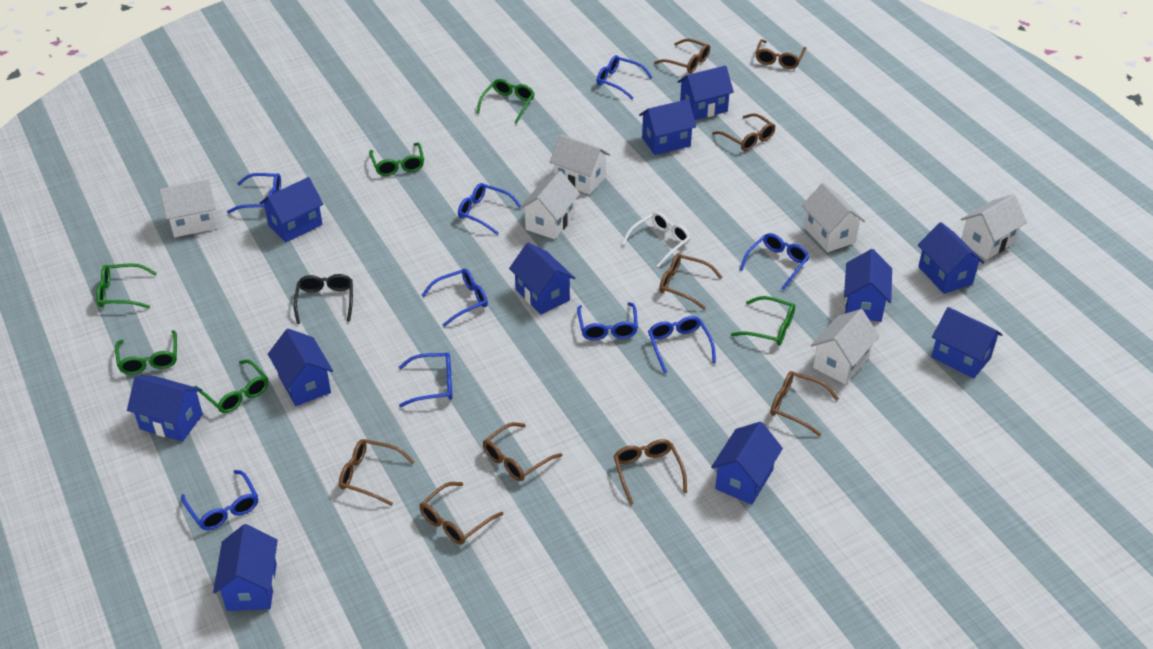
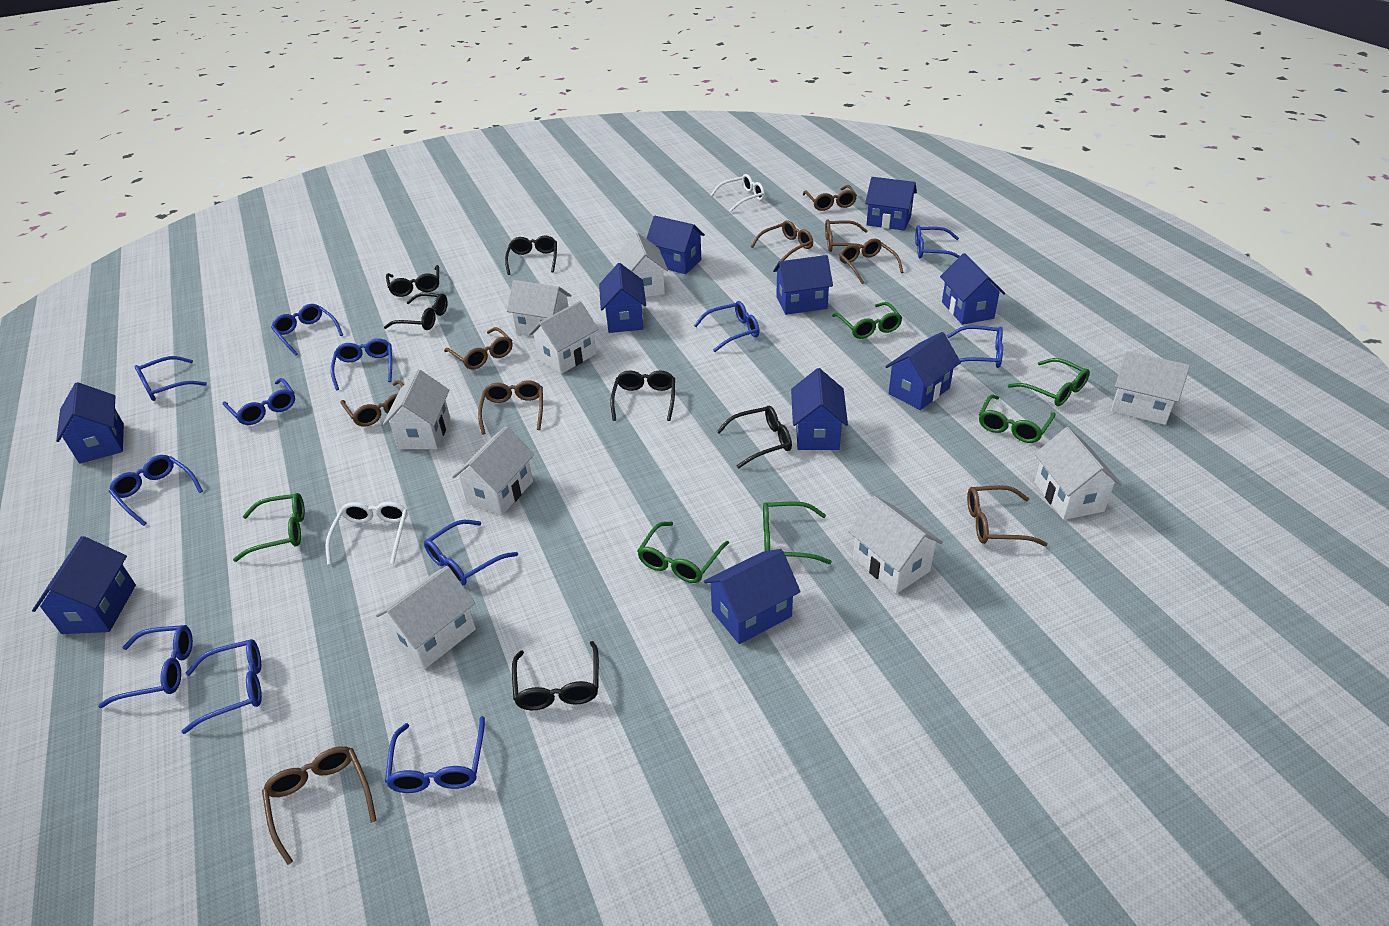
black glasses: 1 -> 6
blue glasses: 9 -> 12
blue house: 11 -> 10
white glasses: 1 -> 2
white house: 6 -> 9

